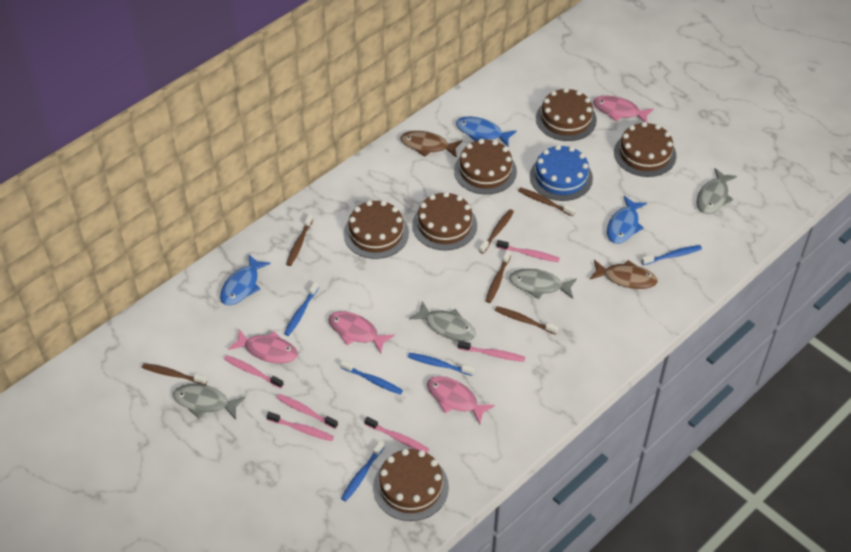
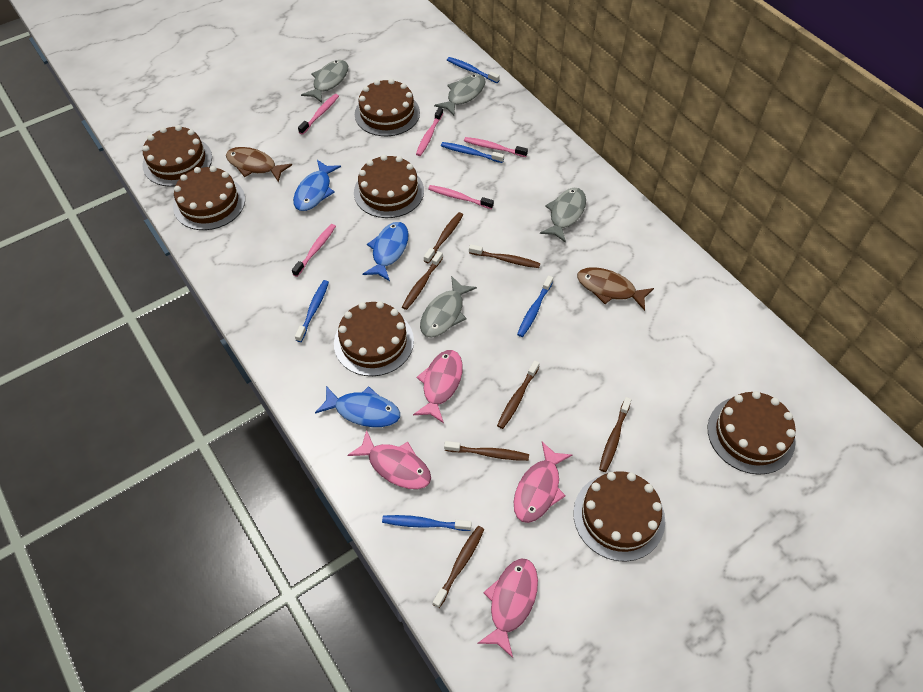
blue cake: 1 -> 0
brown cake: 6 -> 7
brown toothbrush: 6 -> 7
pink toothbrush: 6 -> 5

